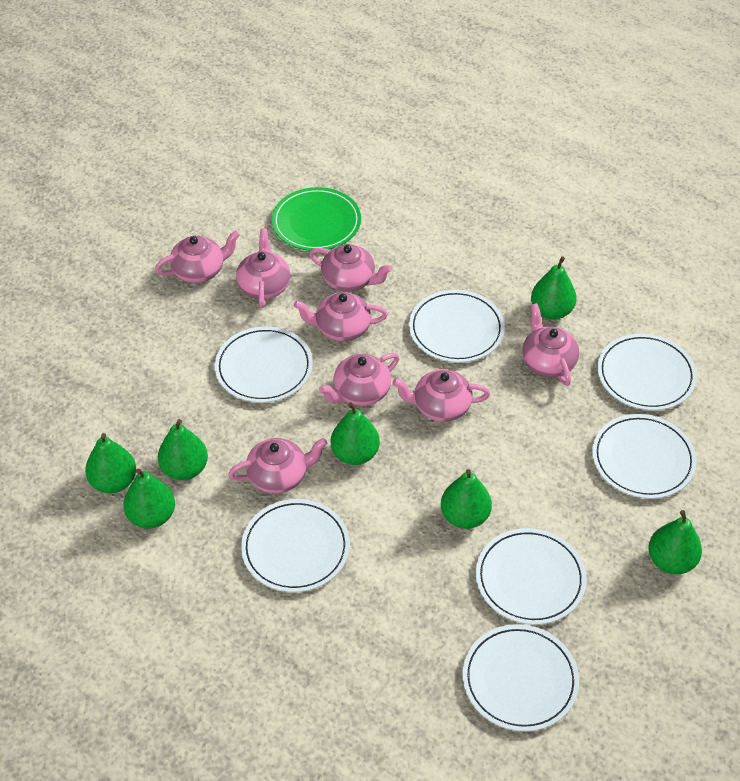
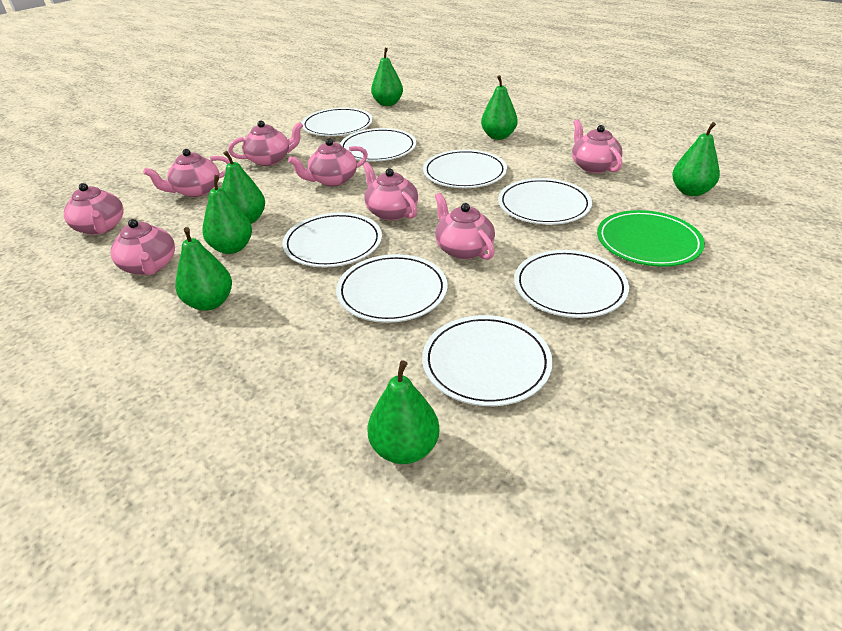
white plate: 7 -> 8

